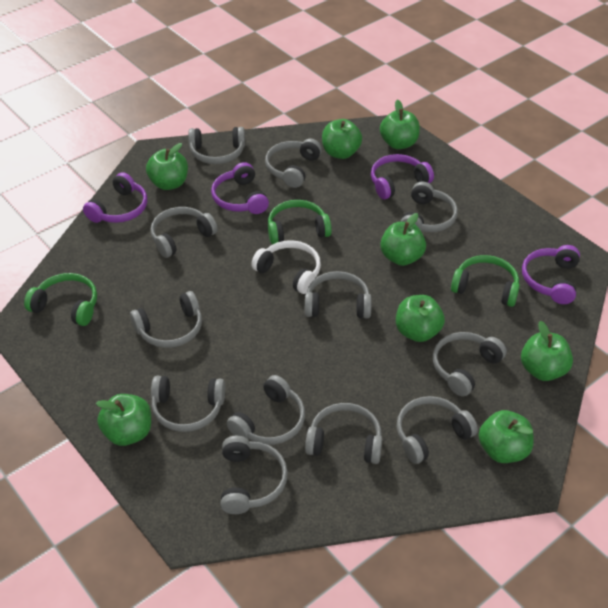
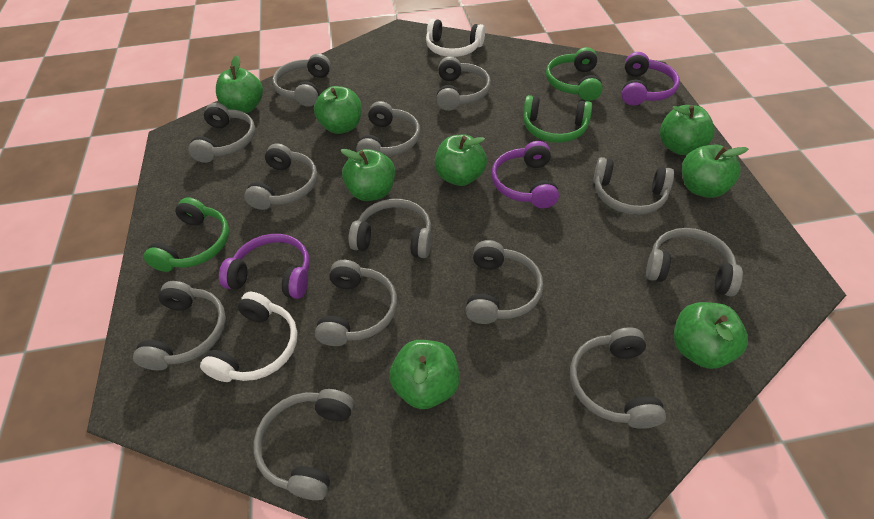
grey headphones: 12 -> 13
purple headphones: 4 -> 3
white headphones: 1 -> 2

